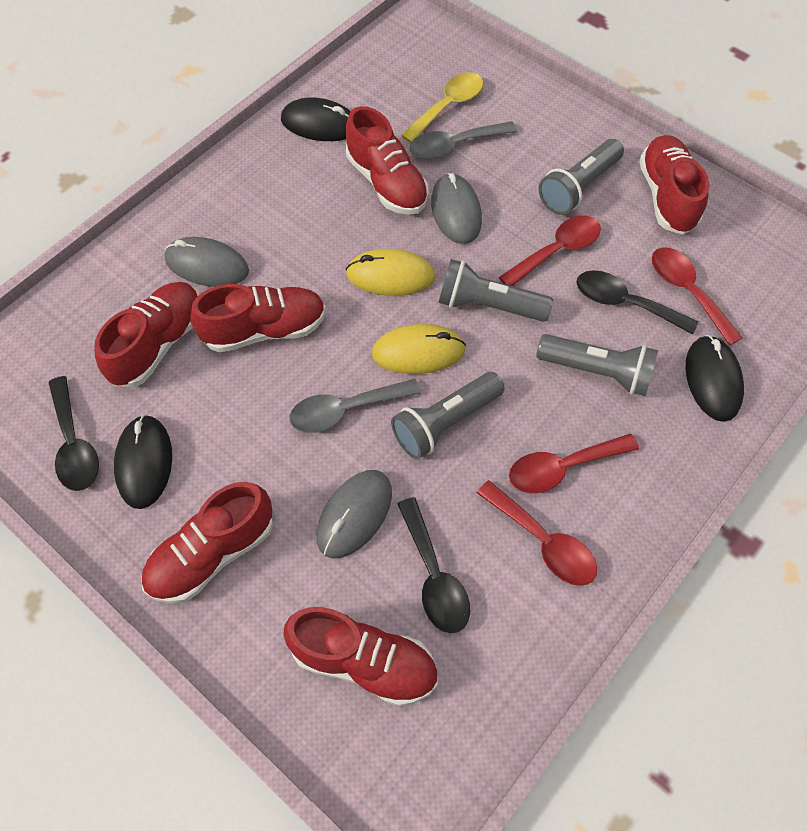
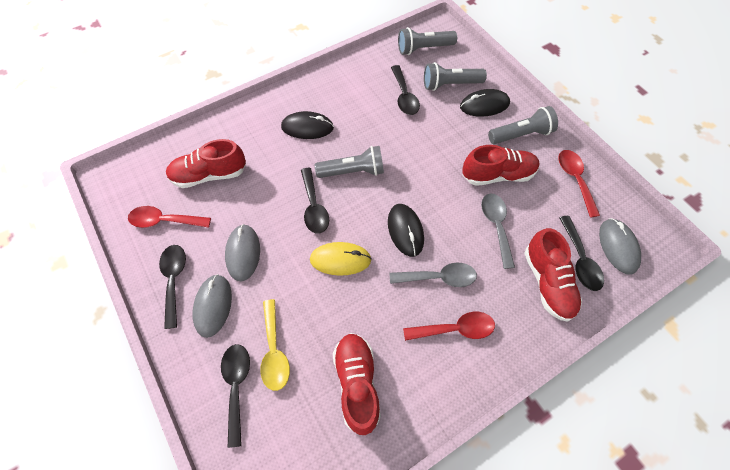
black spoon: 3 -> 5
red shoe: 6 -> 4
red spoon: 4 -> 3
yellow mouse: 2 -> 1

